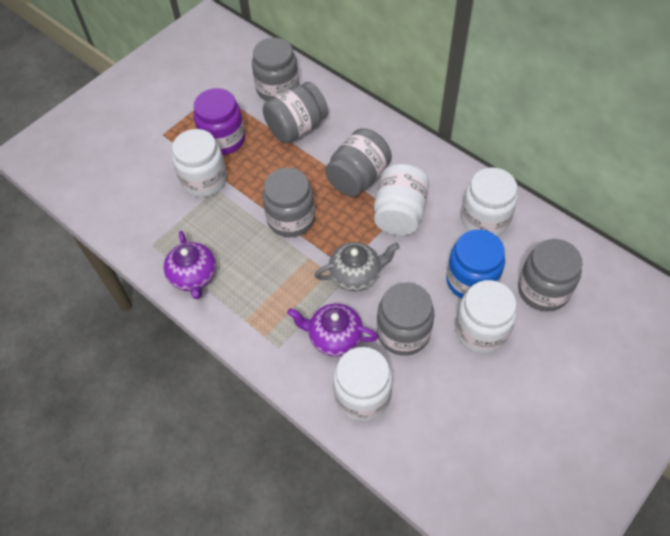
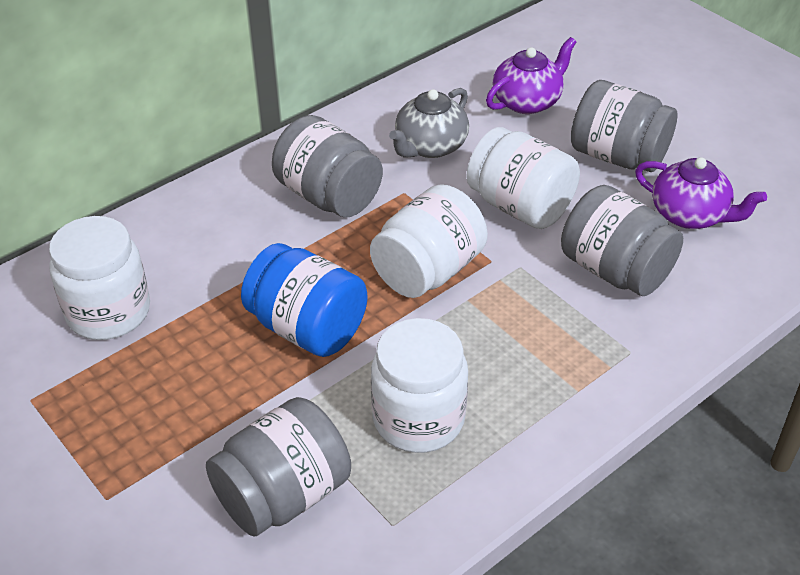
grey jar: 6 -> 4
purple jar: 1 -> 0
white jar: 5 -> 4

